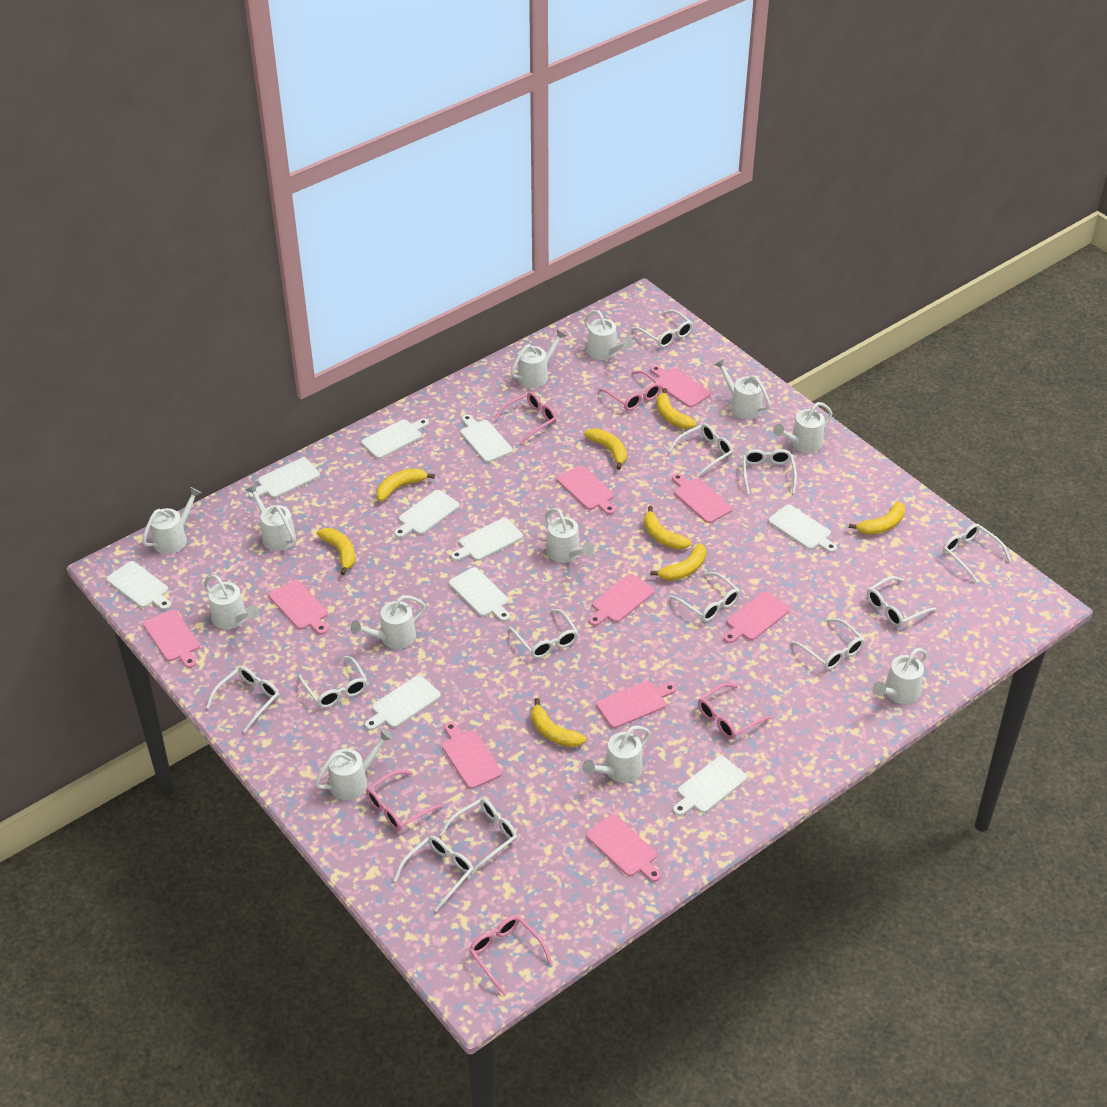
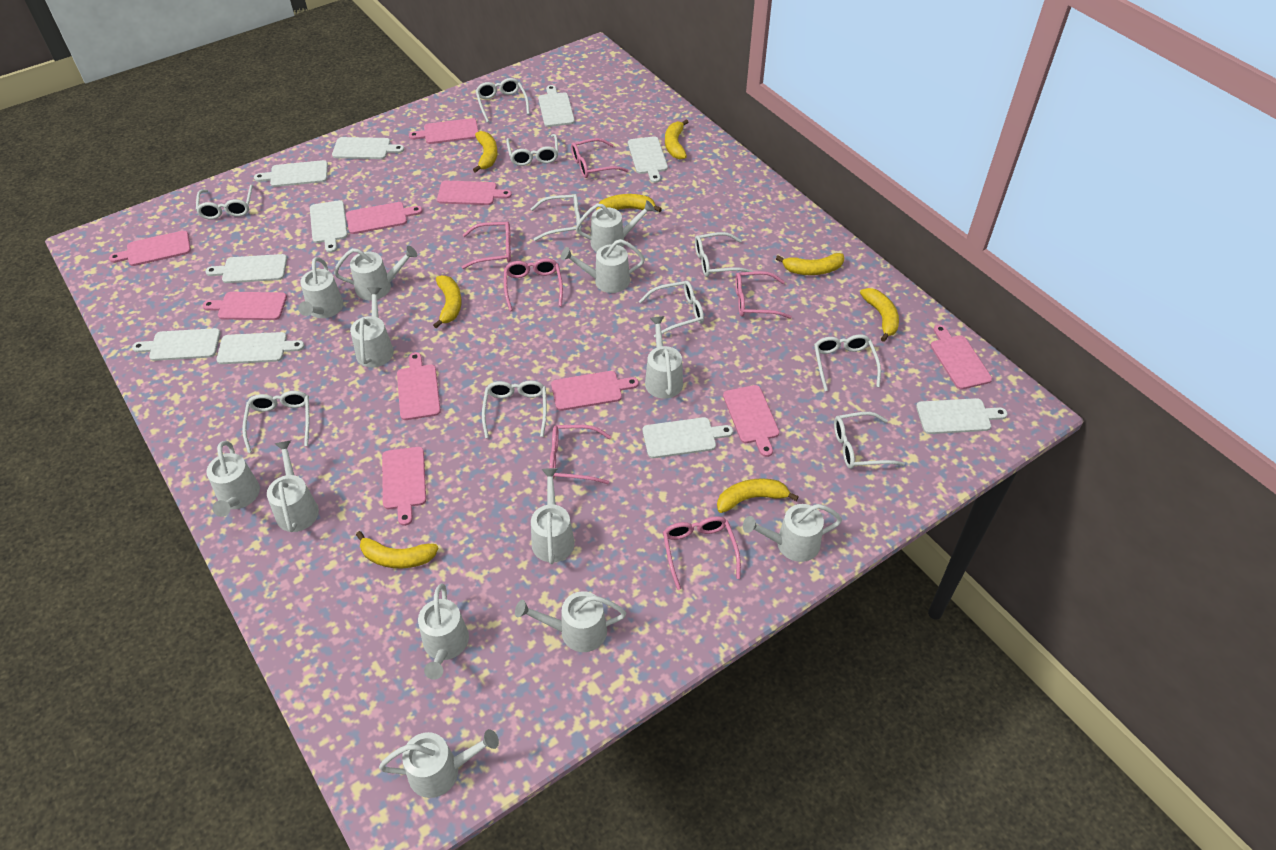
pink glasses: 5 -> 6
white glasses: 12 -> 10
white watering can: 12 -> 13

